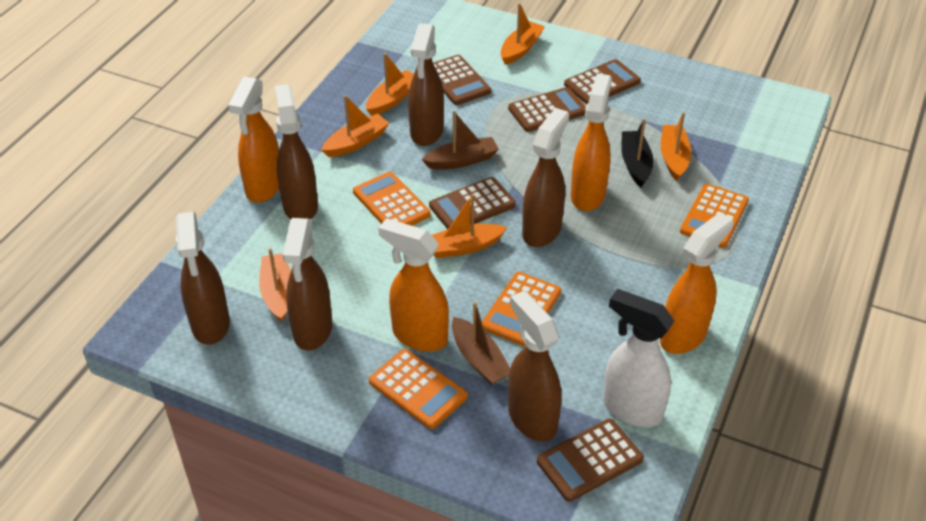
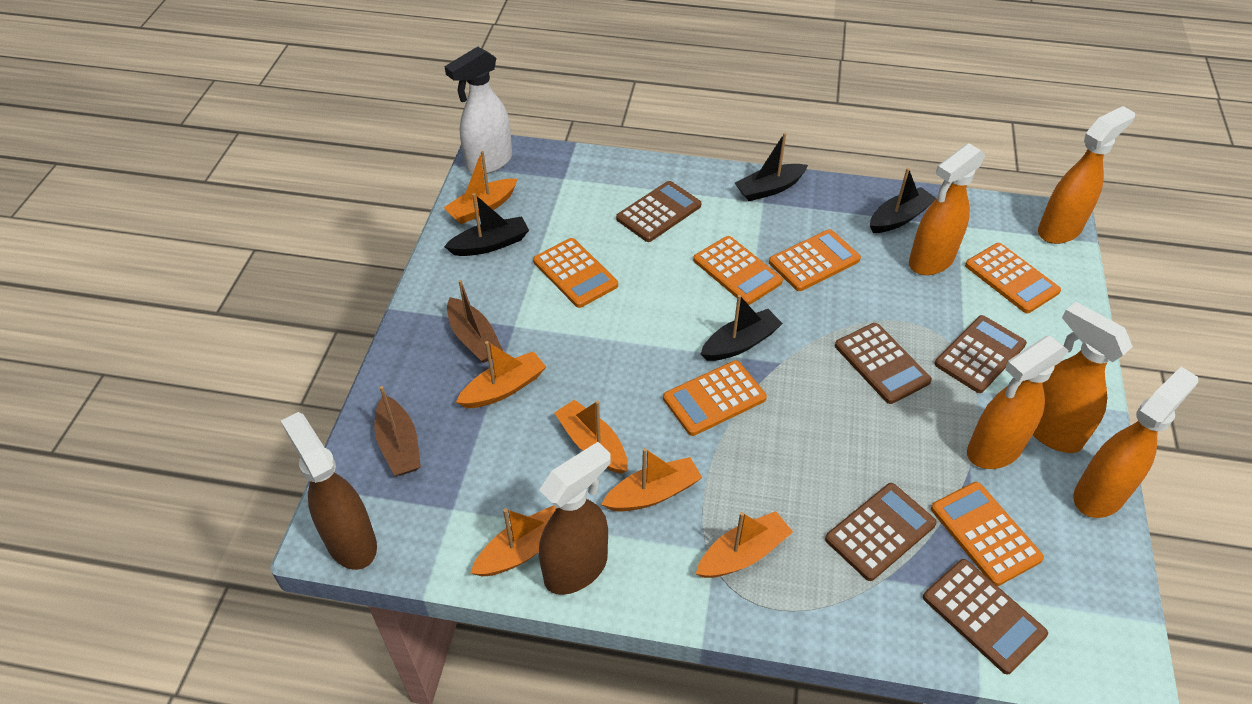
black boat: 1 -> 4
brown spray bottle: 6 -> 2
orange calculator: 4 -> 6
orange spray bottle: 4 -> 5

